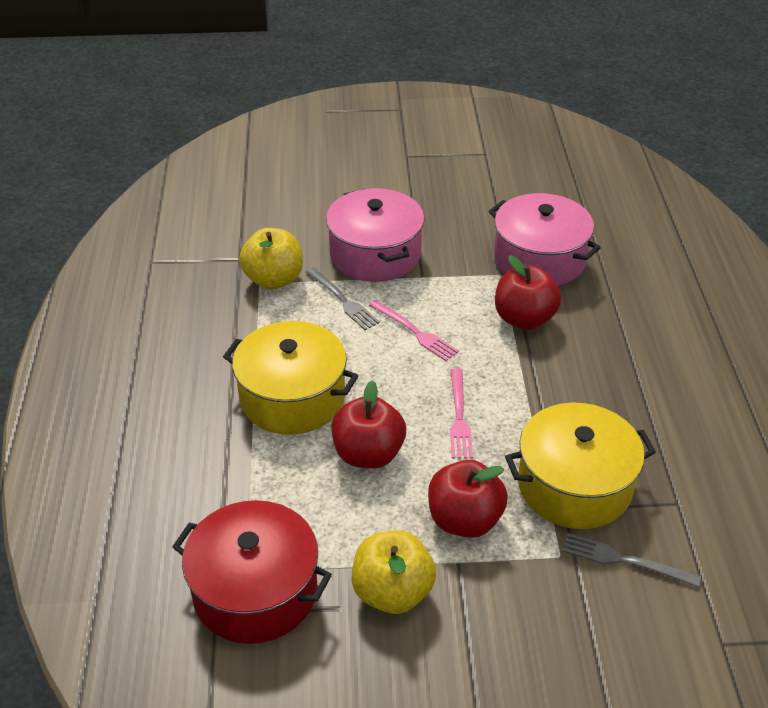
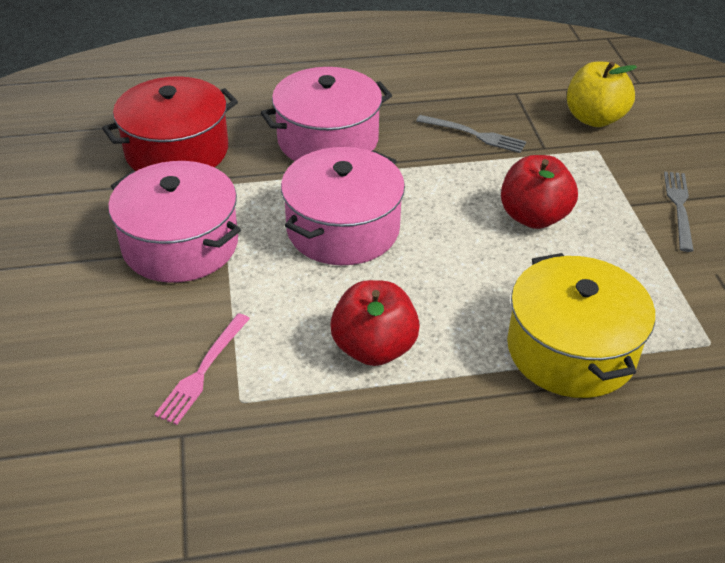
pink fork: 2 -> 1
pink pot: 2 -> 3
red apple: 3 -> 2
yellow apple: 2 -> 1
yellow pot: 2 -> 1

